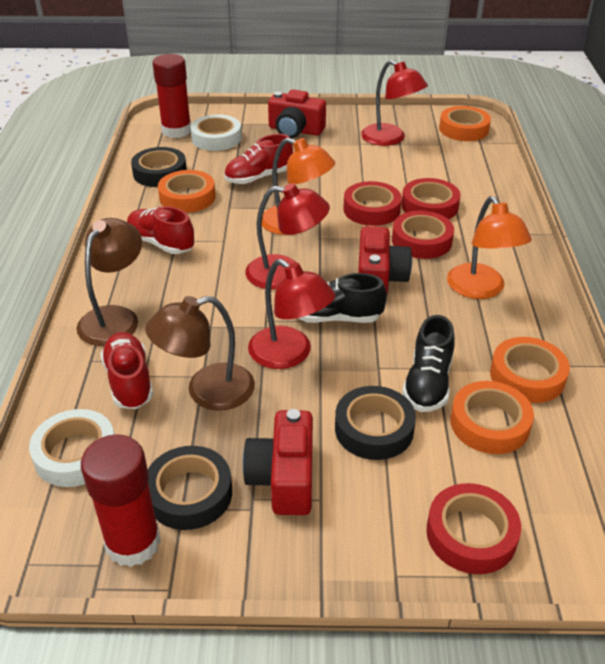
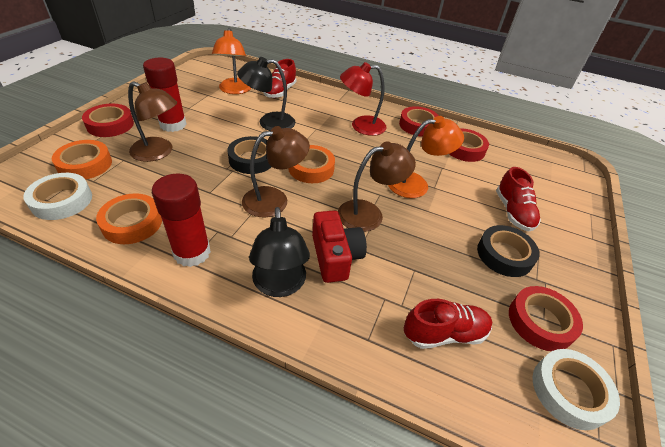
black lamp: 0 -> 2
black shoe: 2 -> 0
black tape: 3 -> 2
brown lamp: 2 -> 3
orange tape: 4 -> 3
red camera: 3 -> 1
red lamp: 3 -> 1

